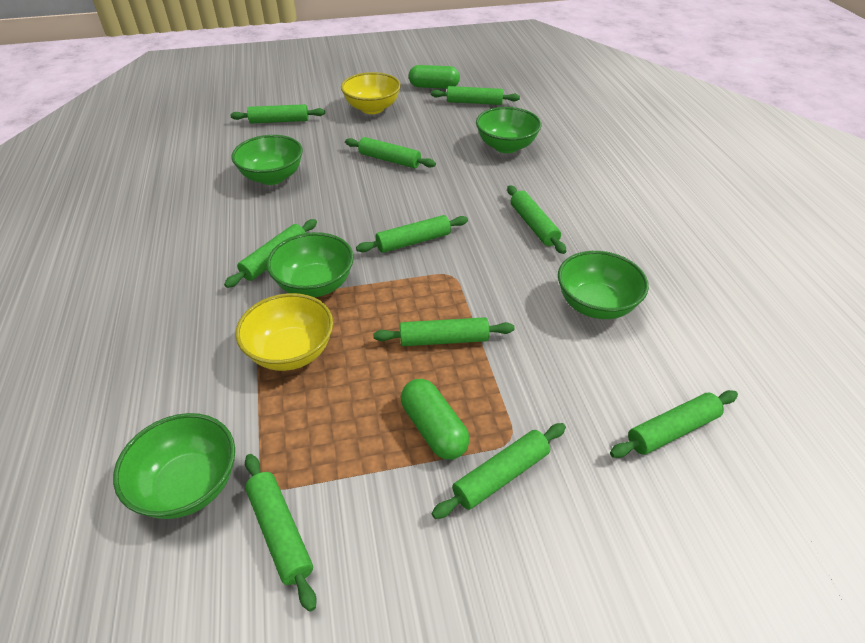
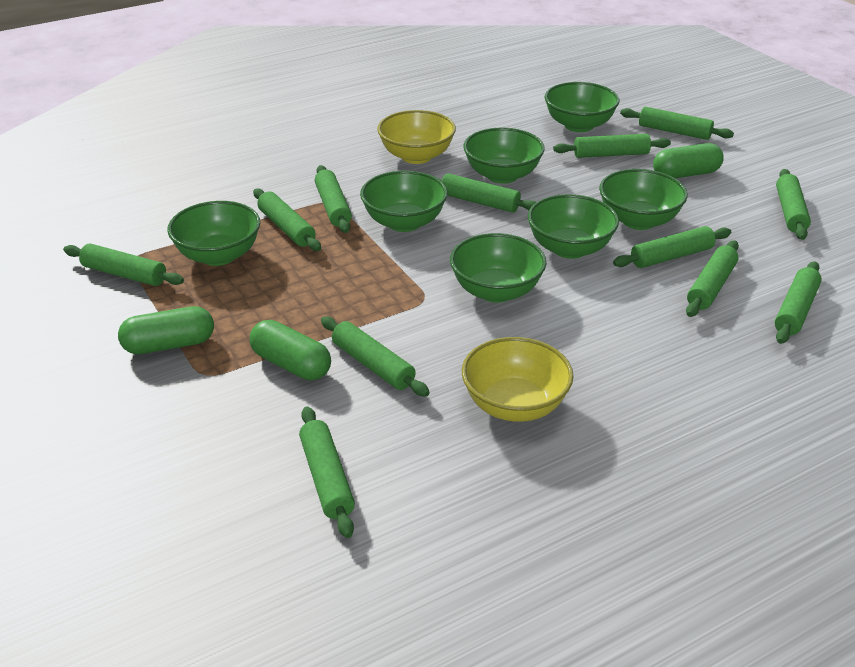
green bowl: 5 -> 7
green capsule: 2 -> 3
green rolling pin: 10 -> 12

